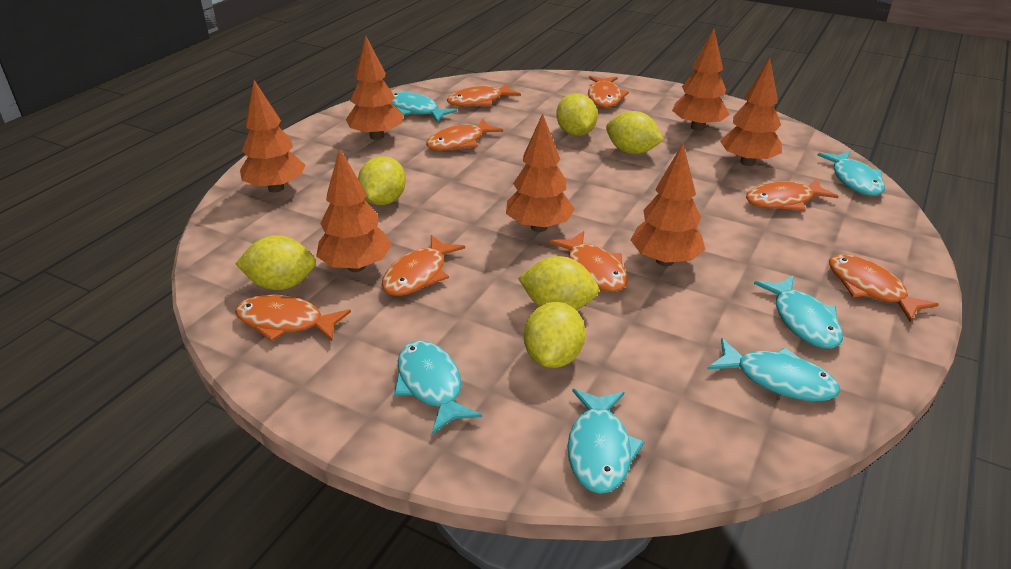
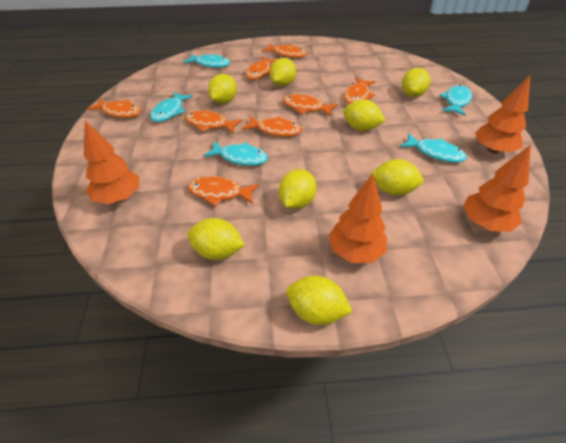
orange tree: 7 -> 4
turquoise fish: 6 -> 5
yellow lemon: 6 -> 8

